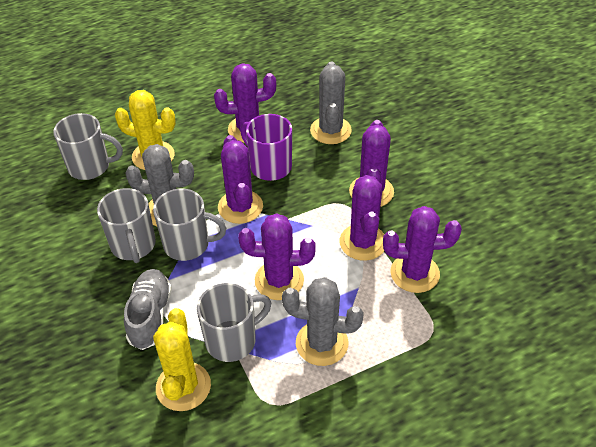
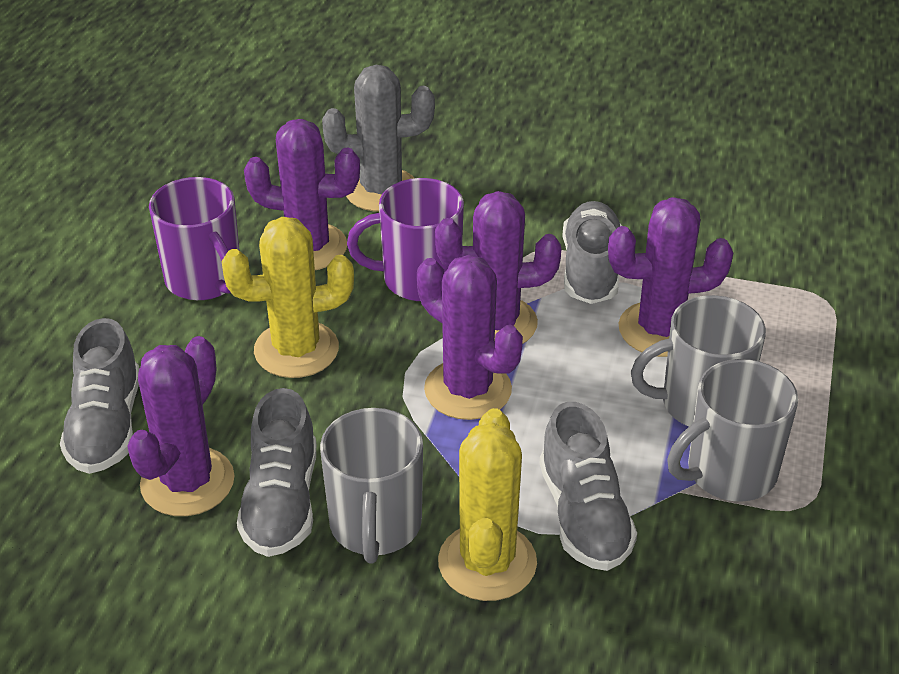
grey cactus: 3 -> 1
grey mug: 4 -> 3
grey shoe: 1 -> 4
purple cactus: 6 -> 5
purple mug: 1 -> 2

